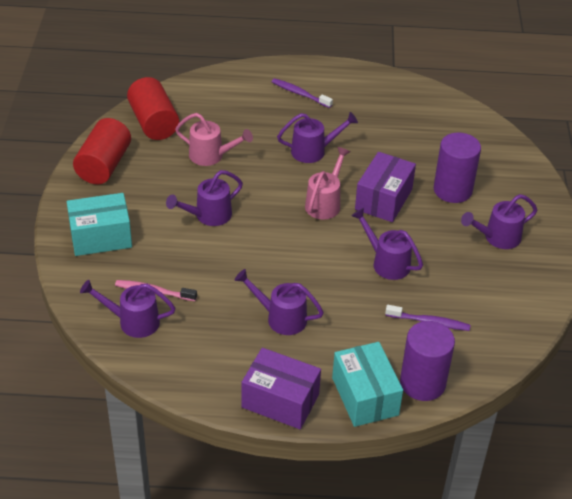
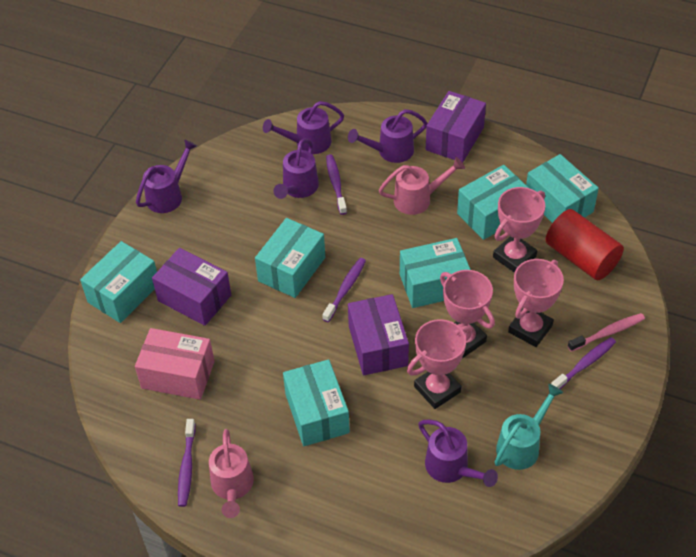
pink box: 0 -> 1
pink trophy: 0 -> 4
purple box: 2 -> 3
purple cylinder: 2 -> 0
purple toothbrush: 2 -> 4
purple watering can: 6 -> 5
red cylinder: 2 -> 1
turquoise box: 2 -> 6
turquoise watering can: 0 -> 1

